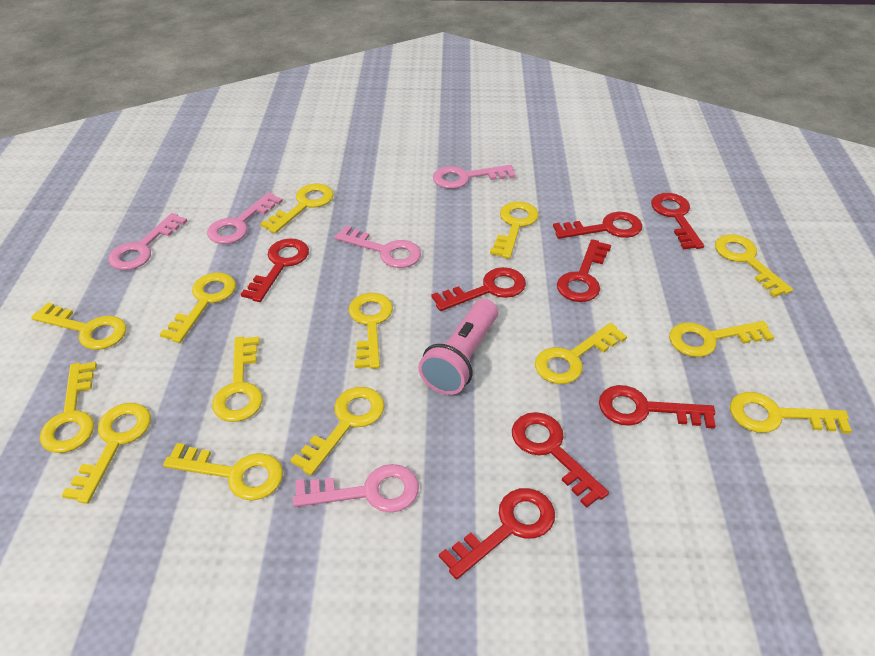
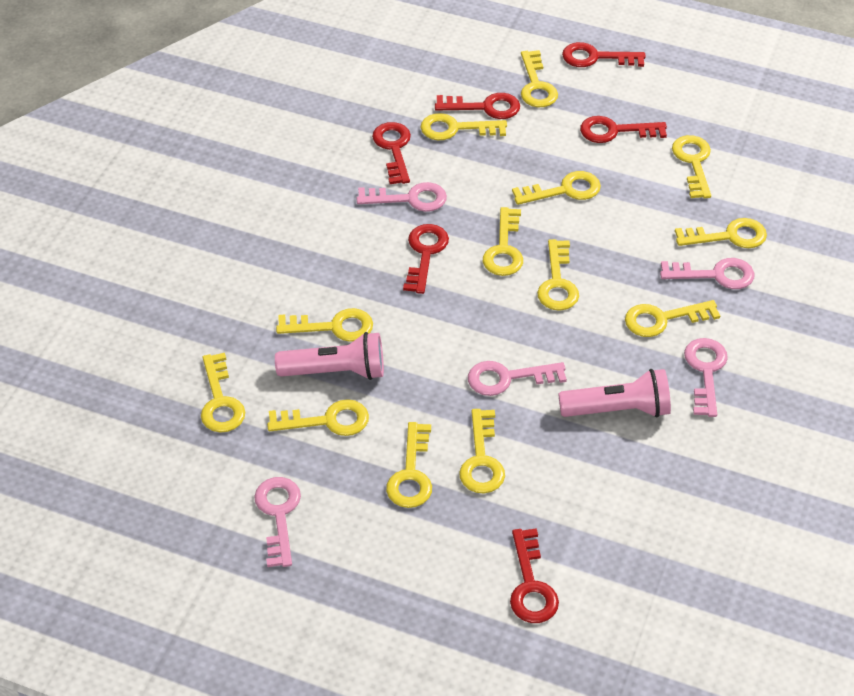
pink flashlight: 1 -> 2
red key: 8 -> 6
yellow key: 14 -> 13

